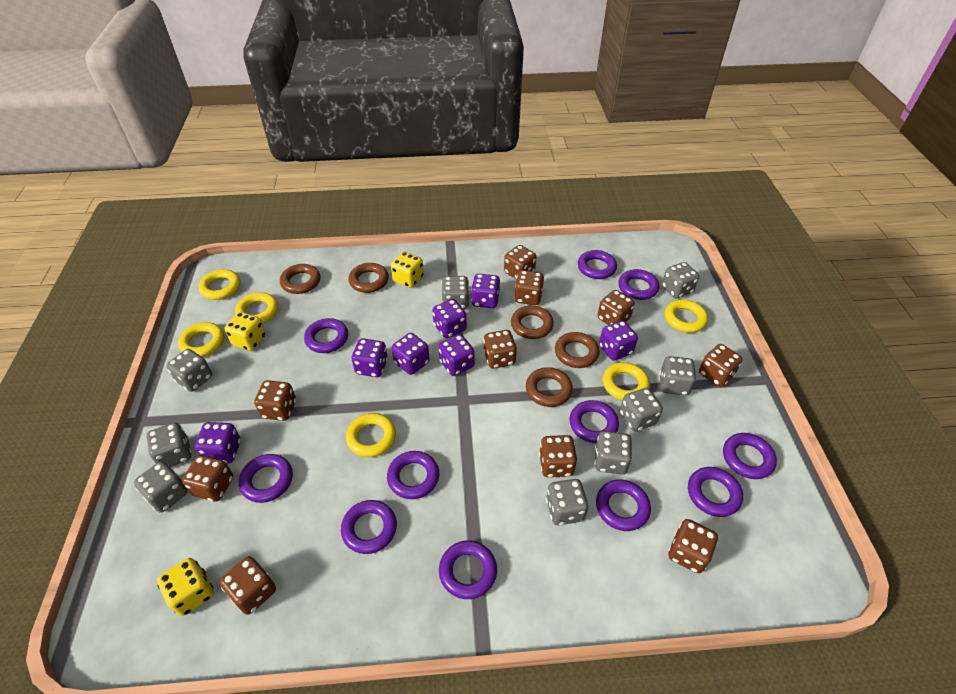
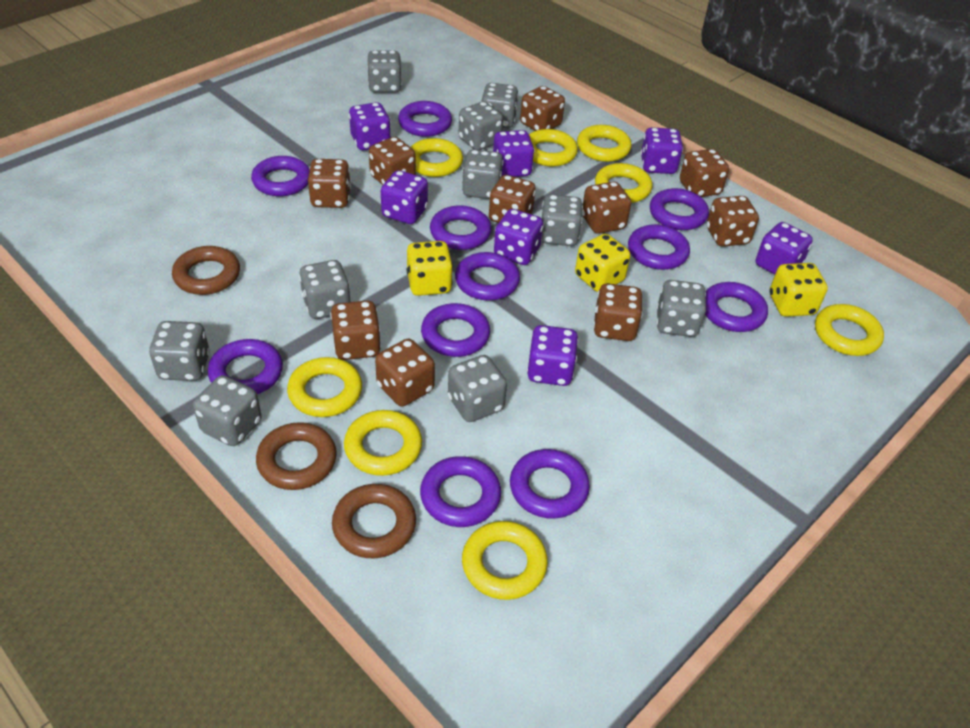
brown ring: 5 -> 3
grey dice: 9 -> 10
yellow ring: 6 -> 8

